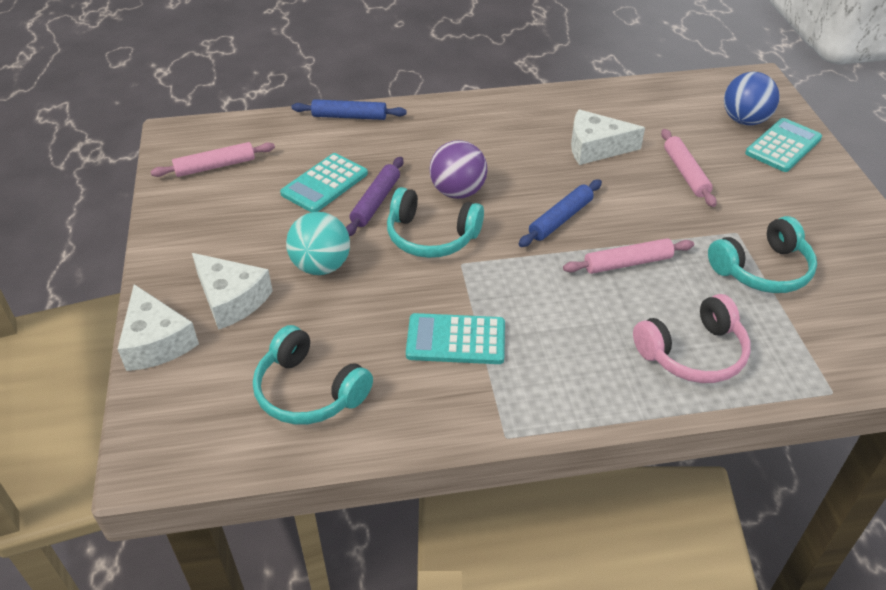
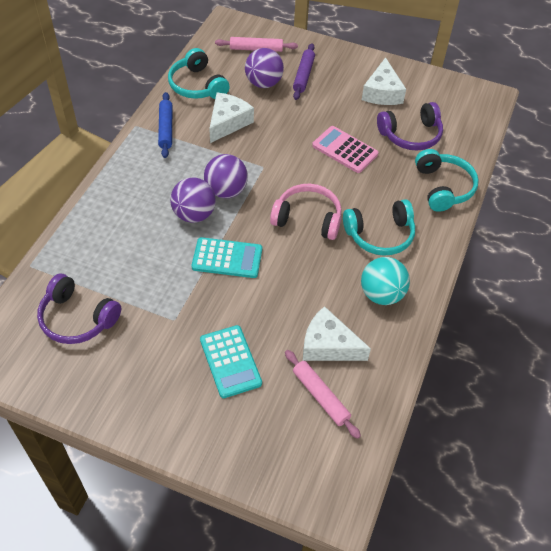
blue ball: 1 -> 0
blue rolling pin: 2 -> 1
pink calculator: 0 -> 1
pink rolling pin: 3 -> 2
purple ball: 1 -> 3
purple headphones: 0 -> 2
turquoise calculator: 3 -> 2

